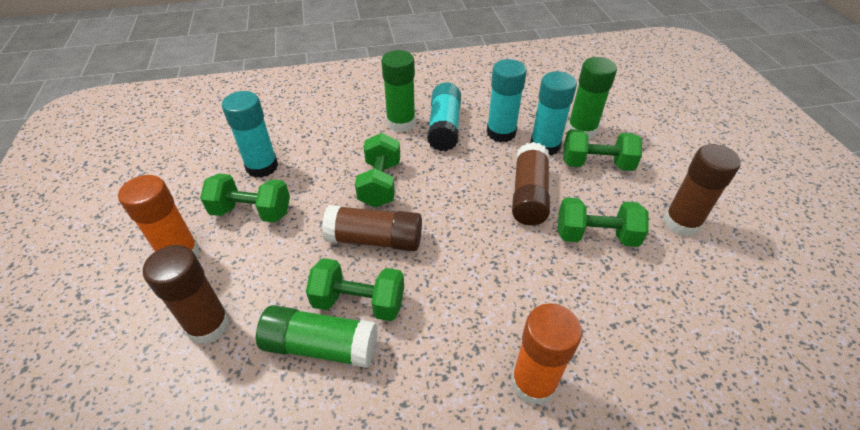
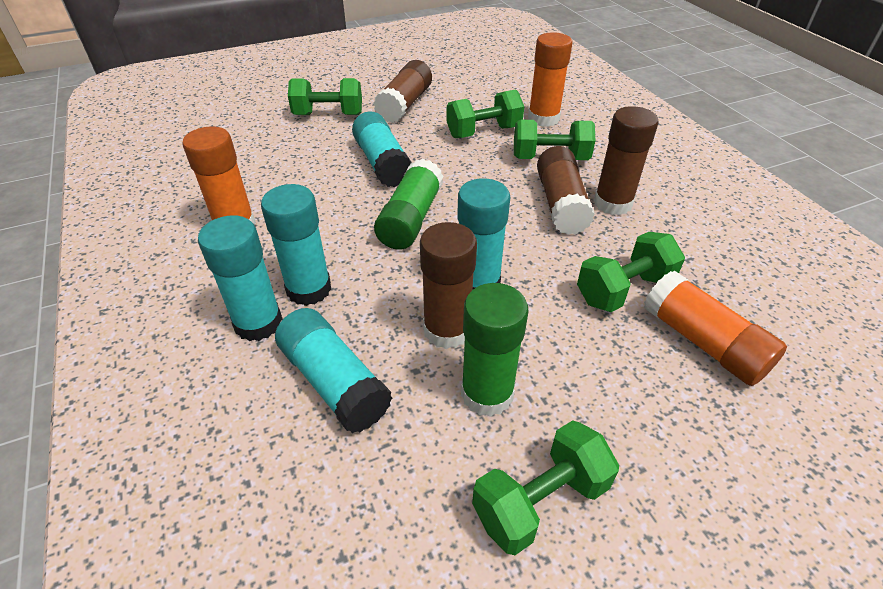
green glue stick: 3 -> 2
orange glue stick: 2 -> 3
turquoise glue stick: 4 -> 5

